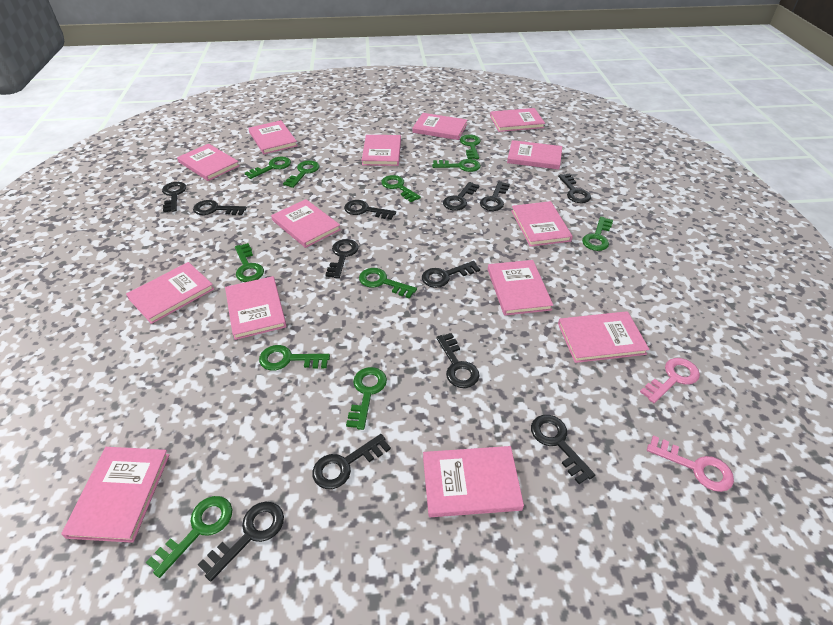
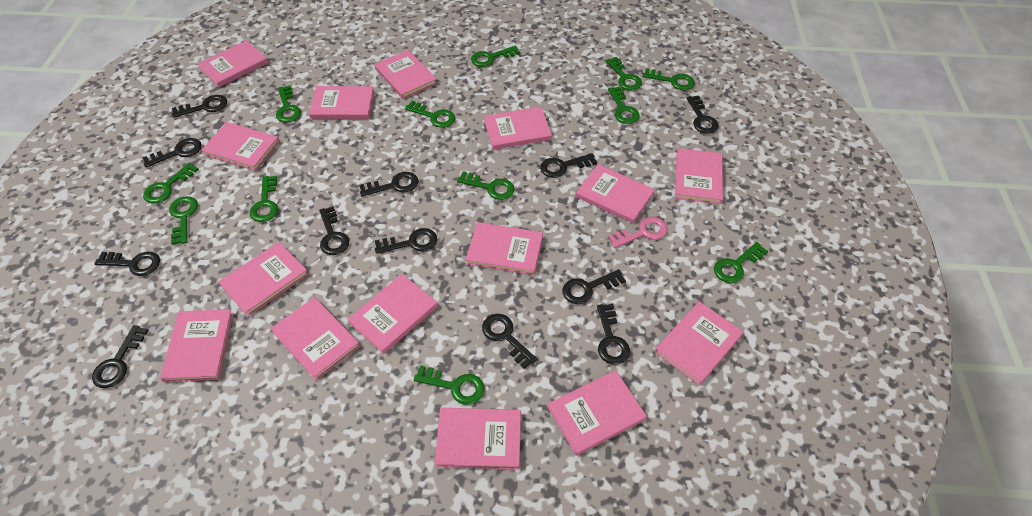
green key: 11 -> 12
pink book: 14 -> 15
pink key: 2 -> 1

